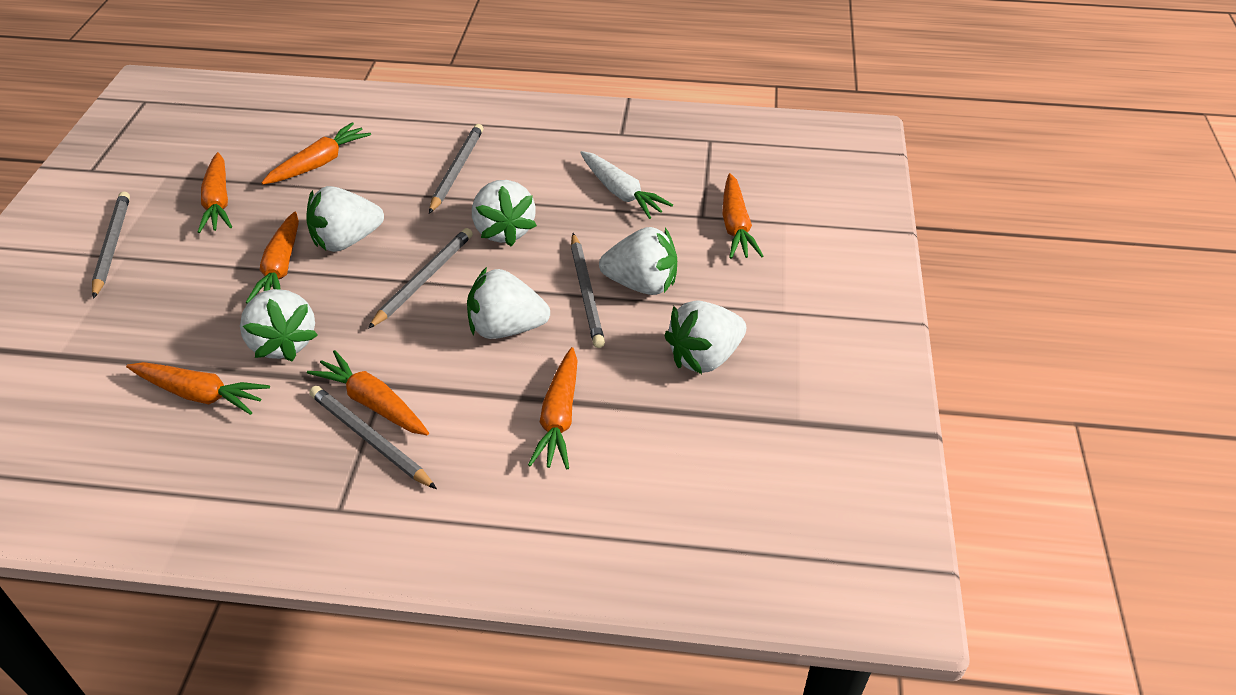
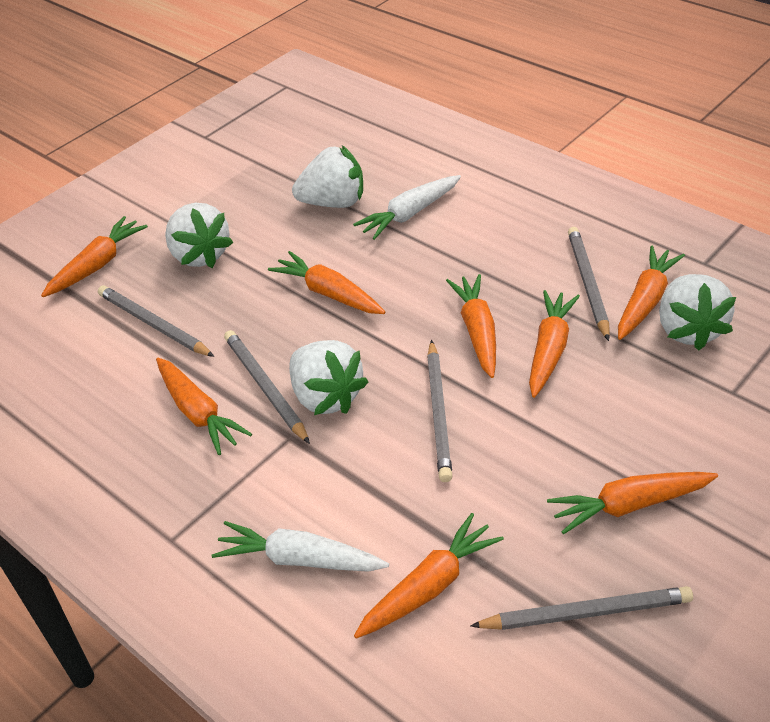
orange carrot: 7 -> 8
white carrot: 1 -> 2
white strawberry: 6 -> 4

